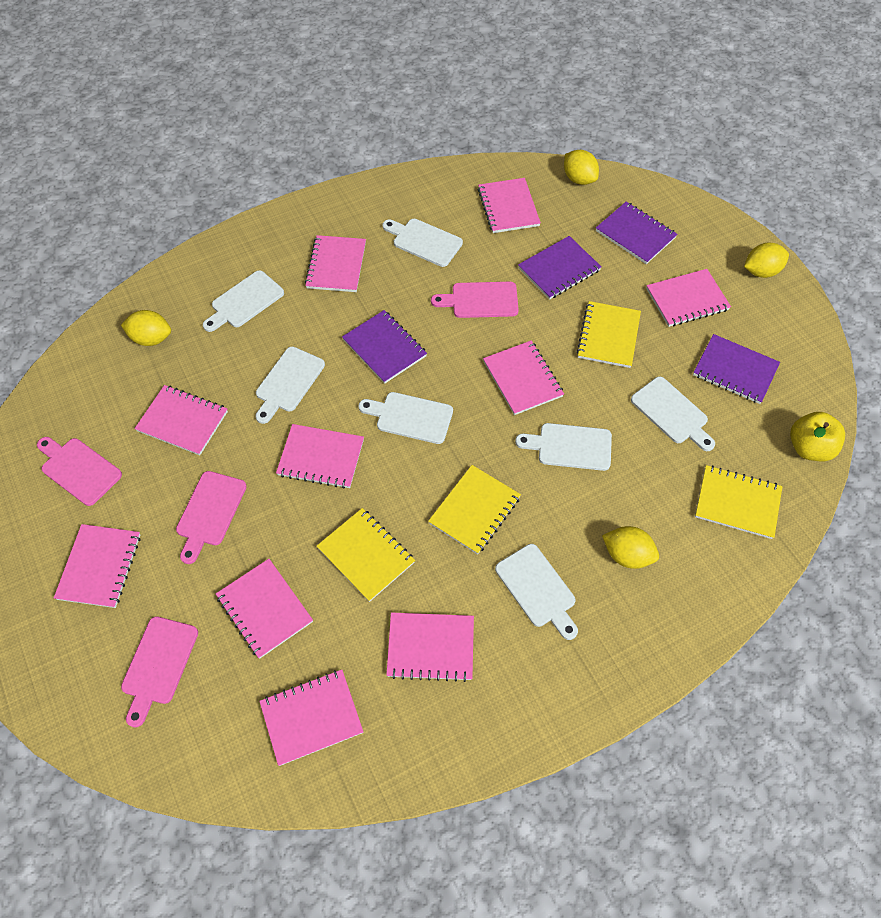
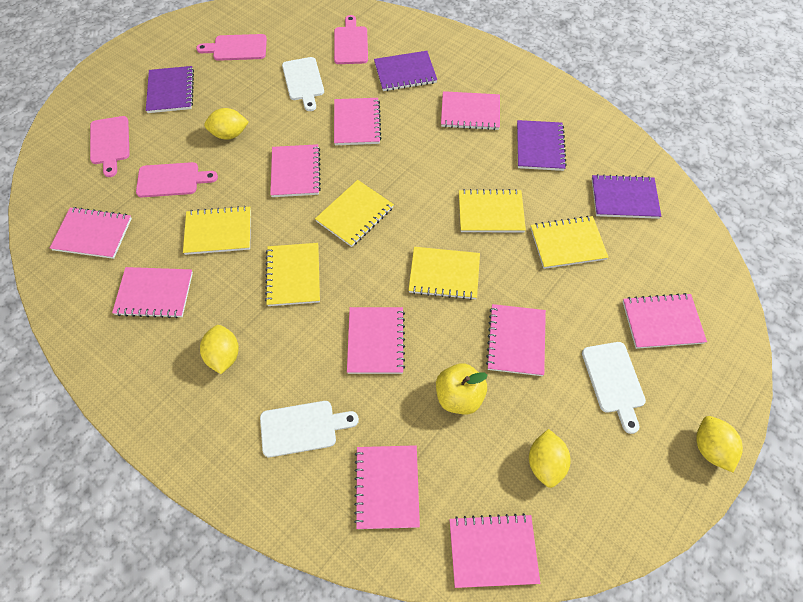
white cutting board: 7 -> 3
yellow notebook: 4 -> 6

